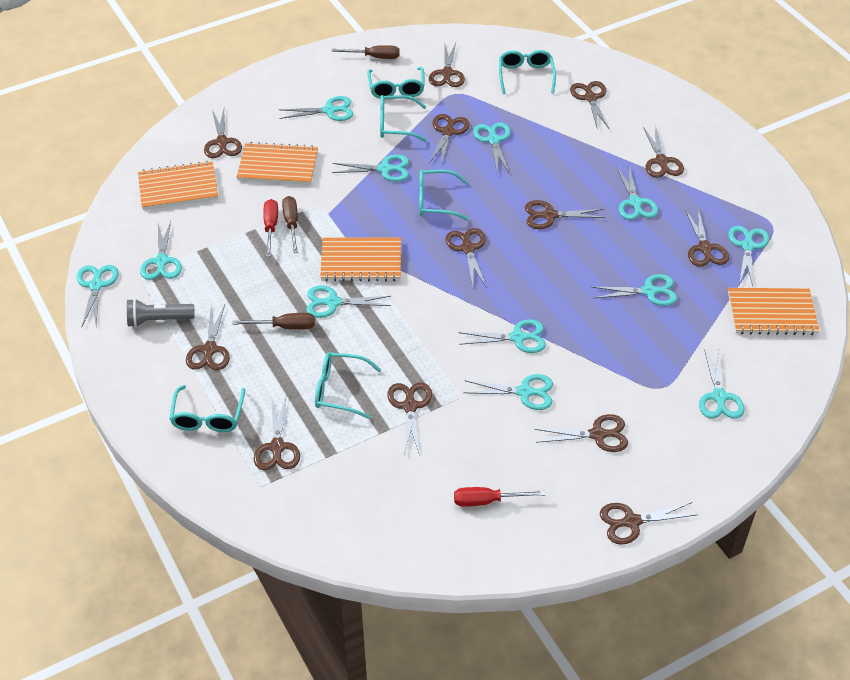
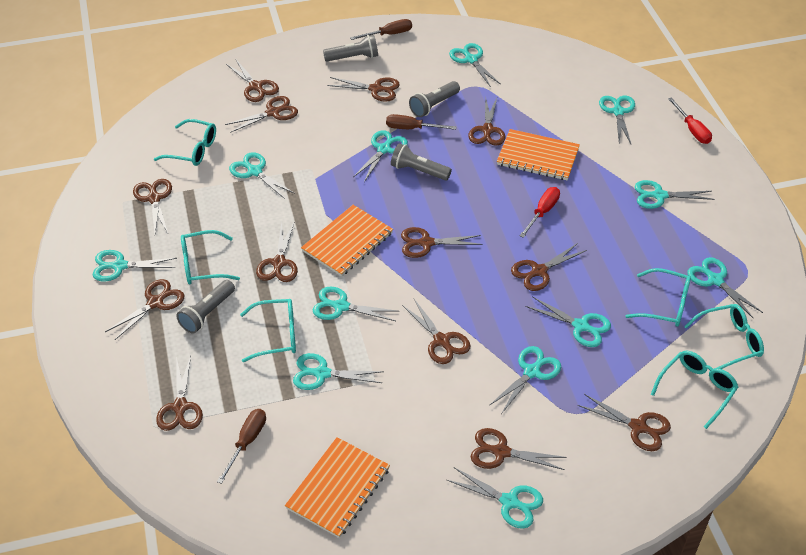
grey flashlight: 1 -> 4
orange notebook: 4 -> 3

